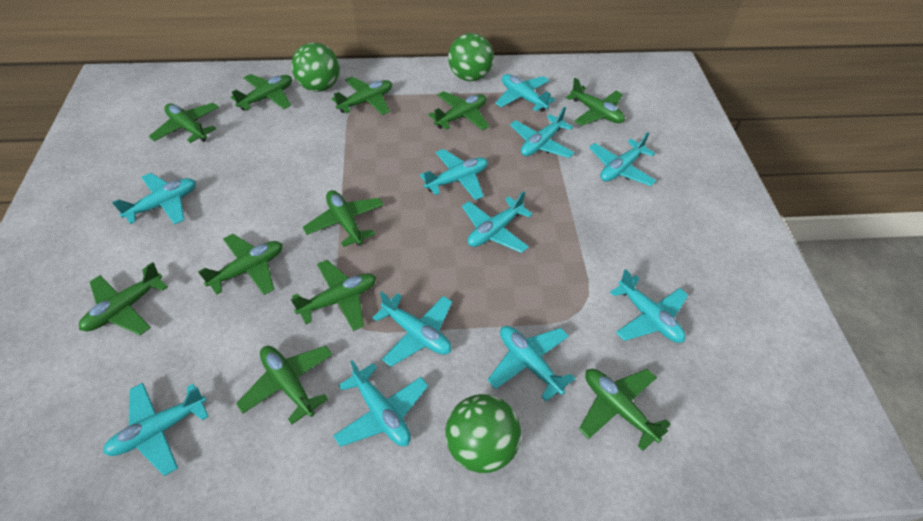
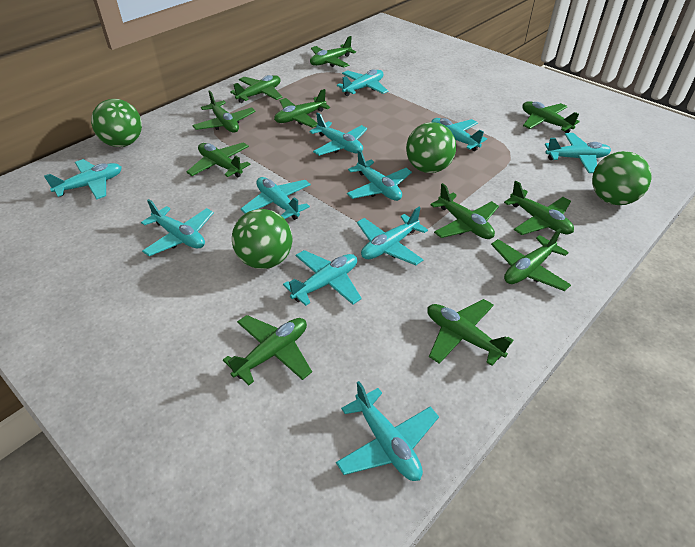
green ball: 3 -> 4

